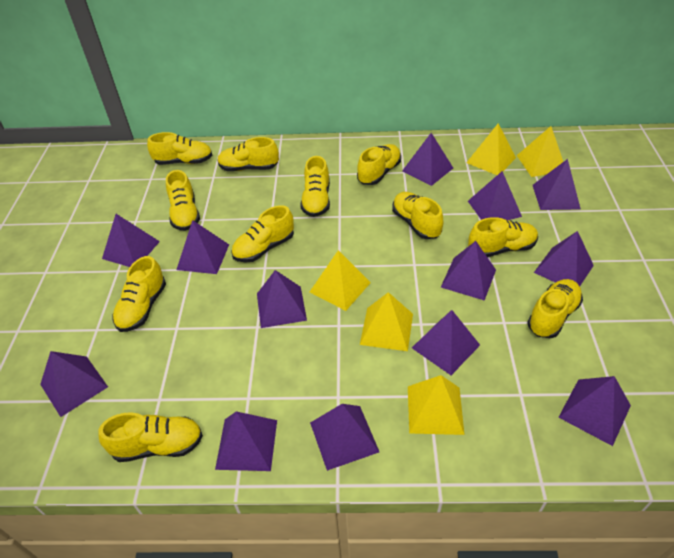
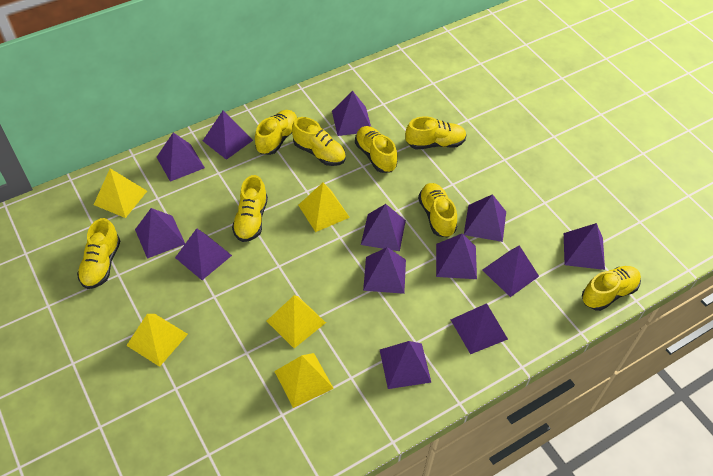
yellow shoe: 11 -> 8

